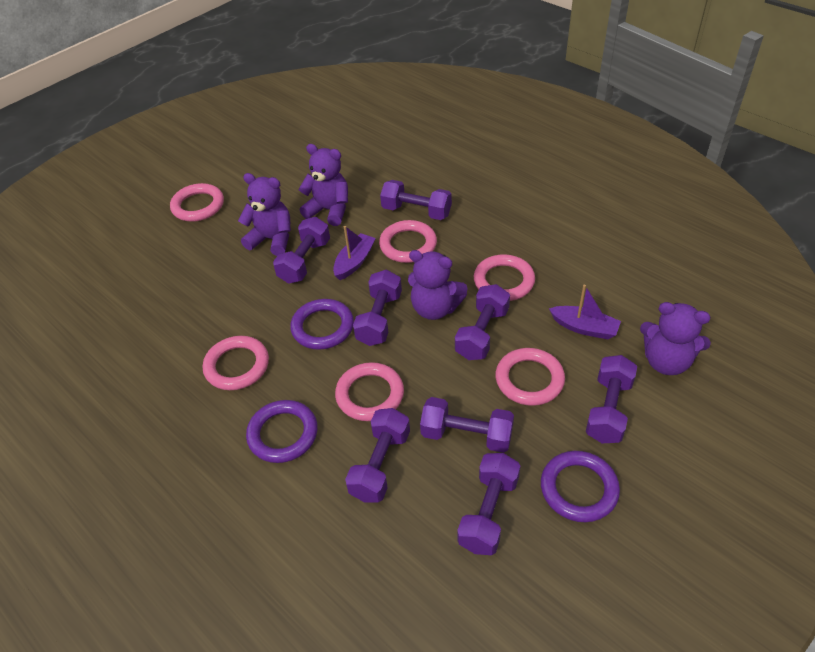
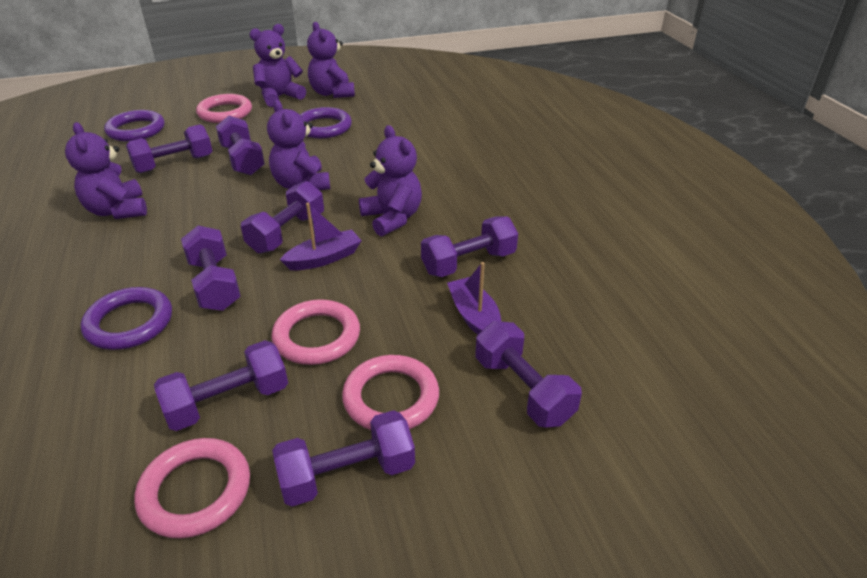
pink ring: 6 -> 4
purple teddy bear: 4 -> 5

